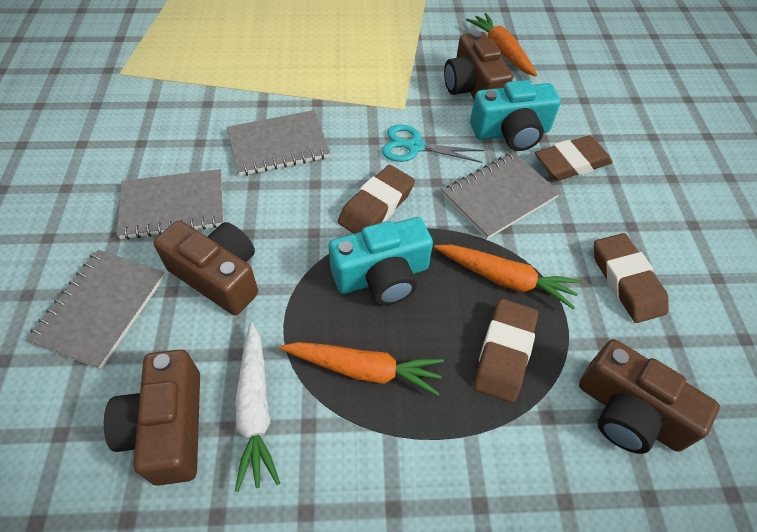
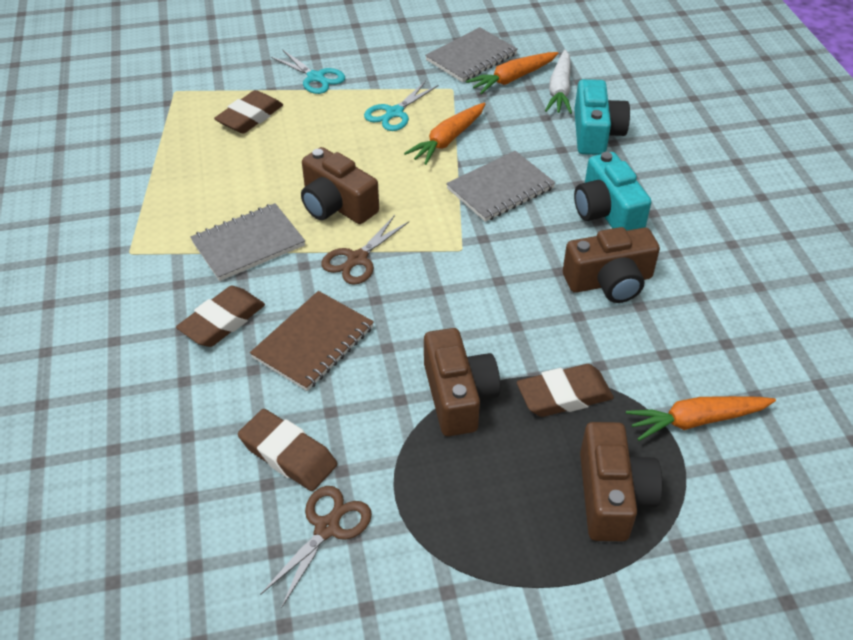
brown notebook: 0 -> 1
brown scissors: 0 -> 2
grey notebook: 4 -> 3
turquoise scissors: 1 -> 2

